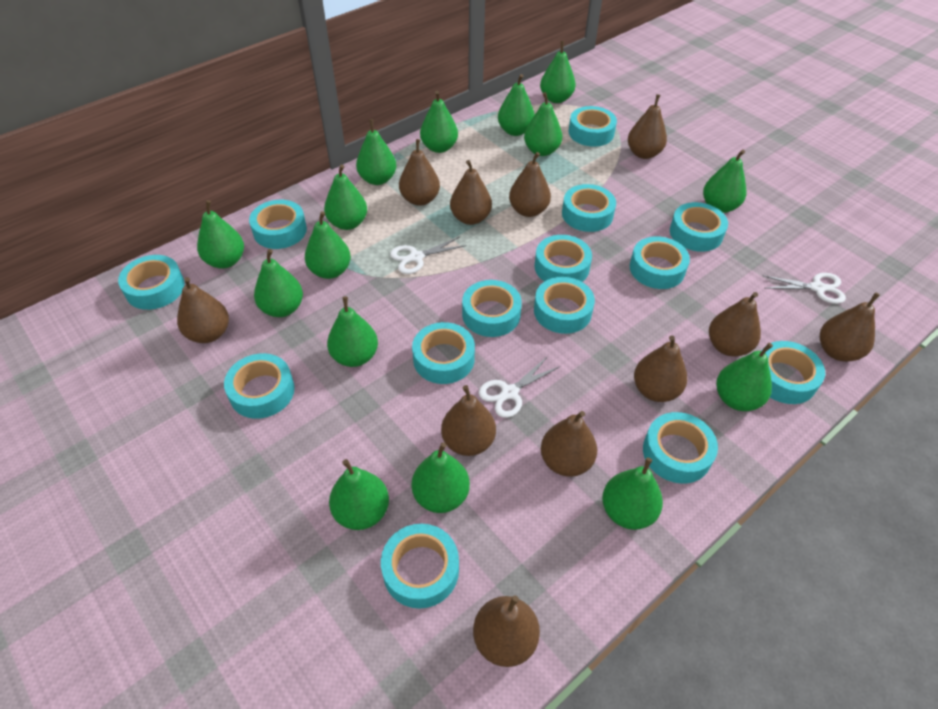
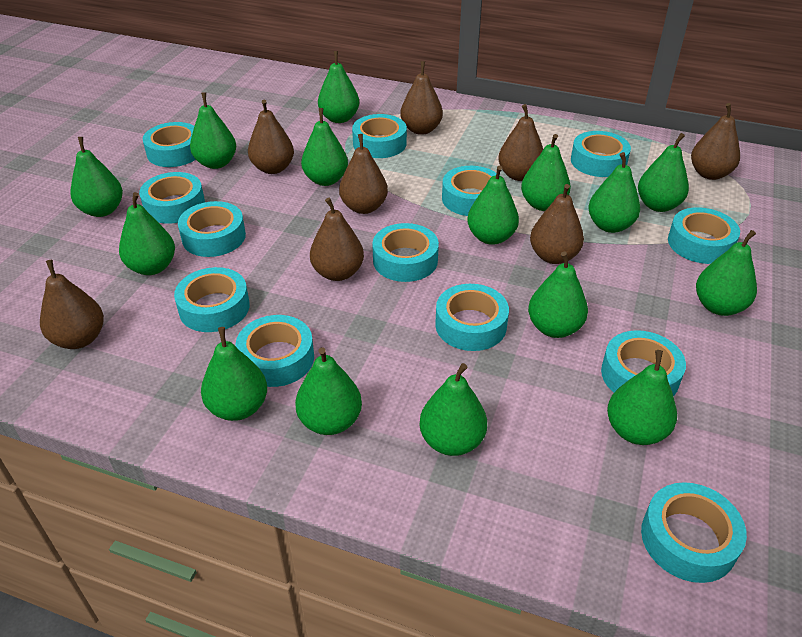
brown pear: 11 -> 8
turquoise tape: 14 -> 13
white scissors: 3 -> 0

